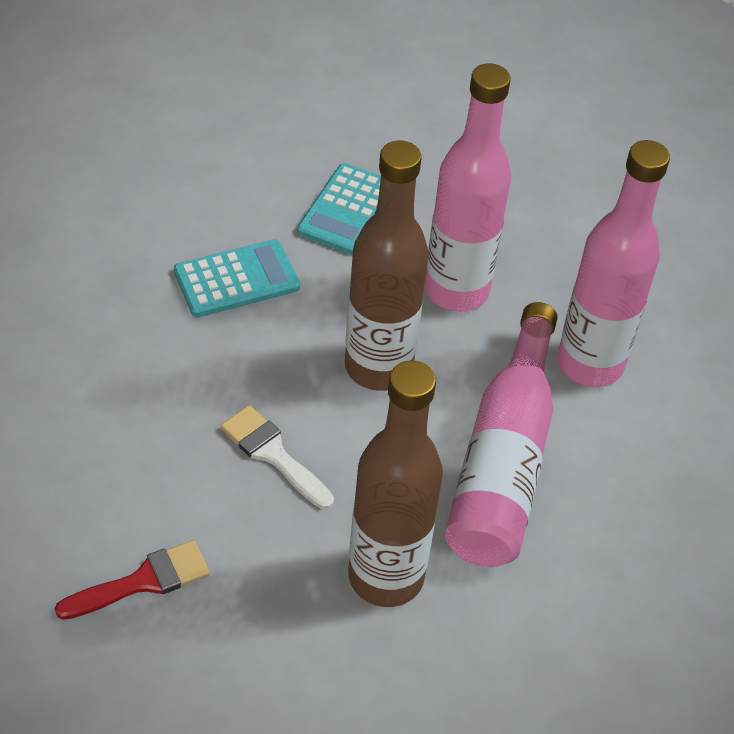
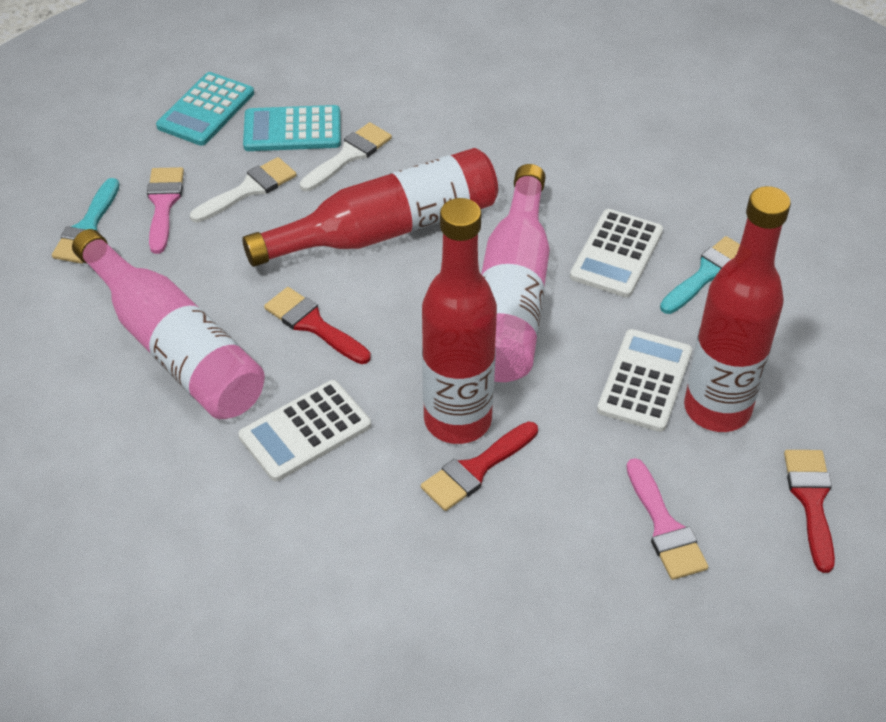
brown bottle: 2 -> 0
pink bottle: 3 -> 2
pink brush: 0 -> 2
red bottle: 0 -> 3
red brush: 1 -> 3
turquoise brush: 0 -> 2
white brush: 1 -> 2
white calculator: 0 -> 3

